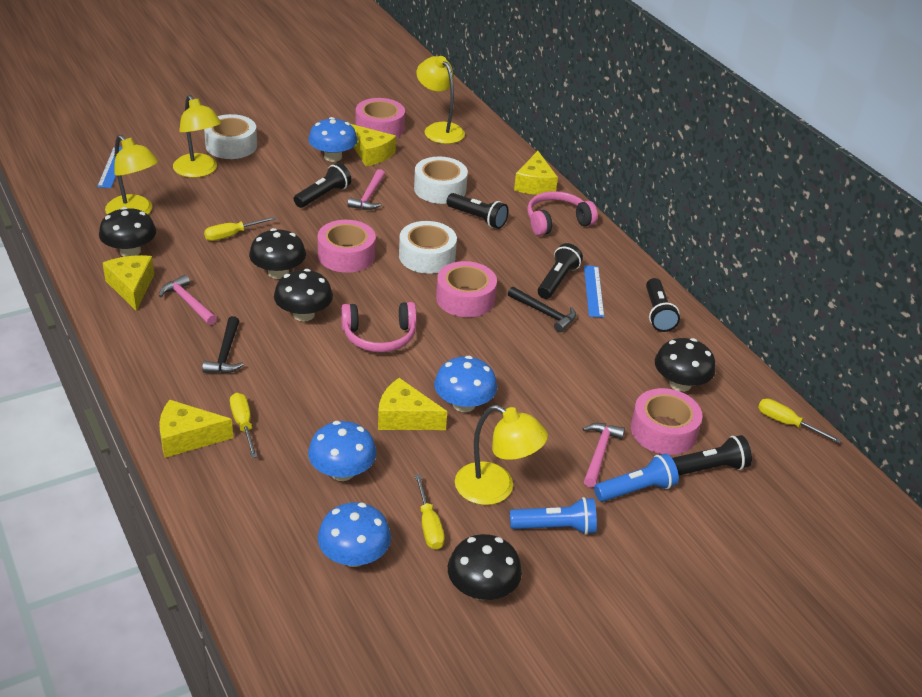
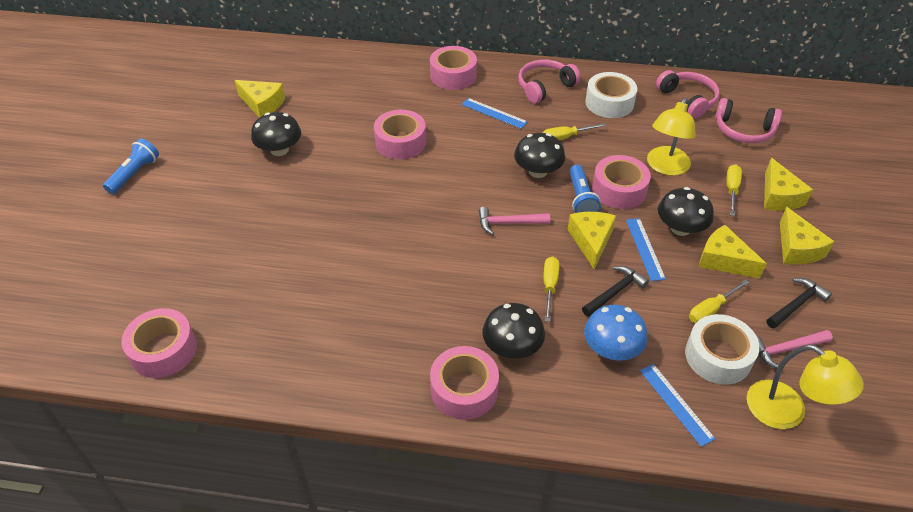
black flashlight: 5 -> 0
black mushroom: 5 -> 4
blue mushroom: 4 -> 1
blue ruler: 2 -> 3
pink hammer: 3 -> 2
pink headphones: 2 -> 3
pink tape: 4 -> 5
white tape: 3 -> 2
yellow lamp: 4 -> 2

